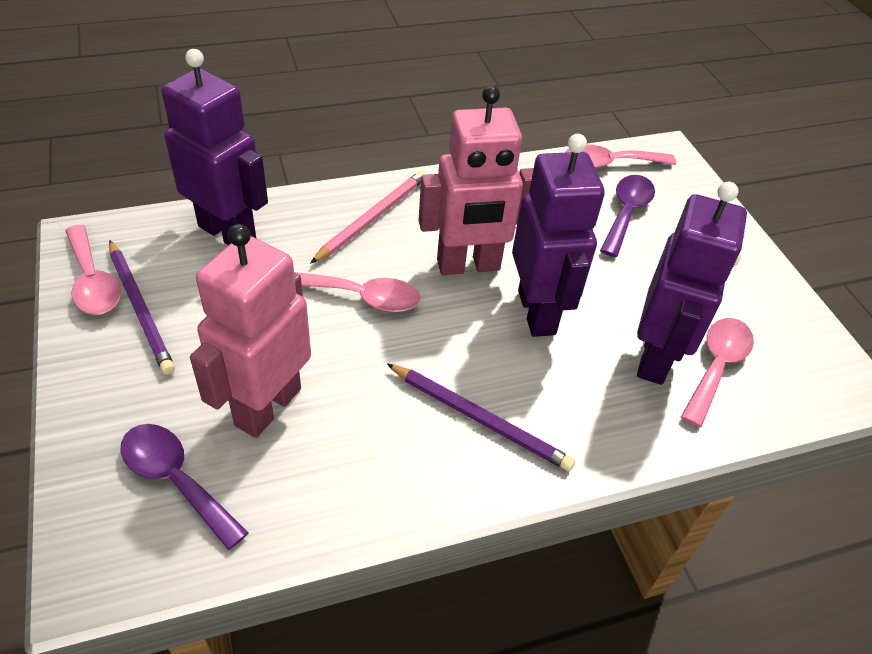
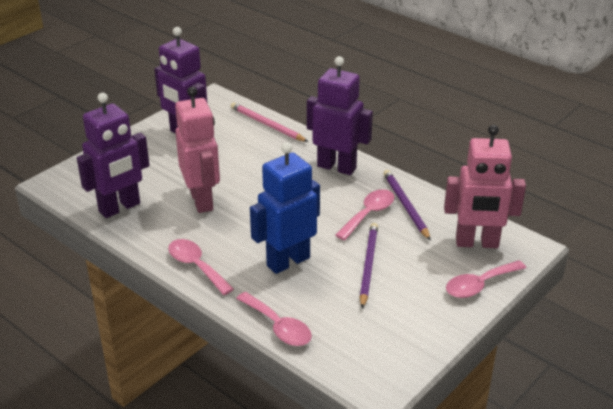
blue robot: 0 -> 1
purple spoon: 2 -> 0

